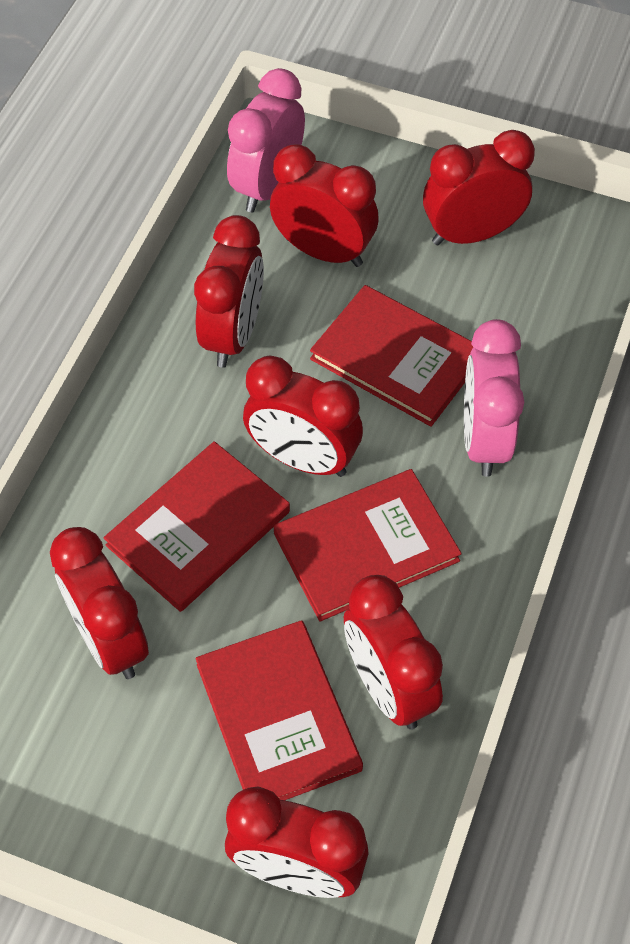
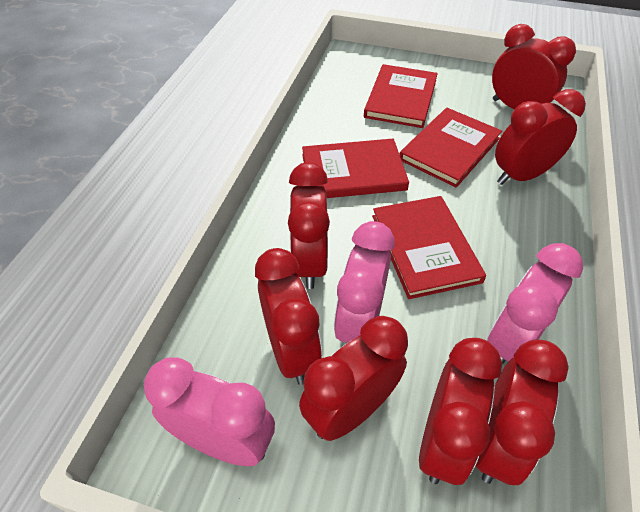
pink clock: 2 -> 3

